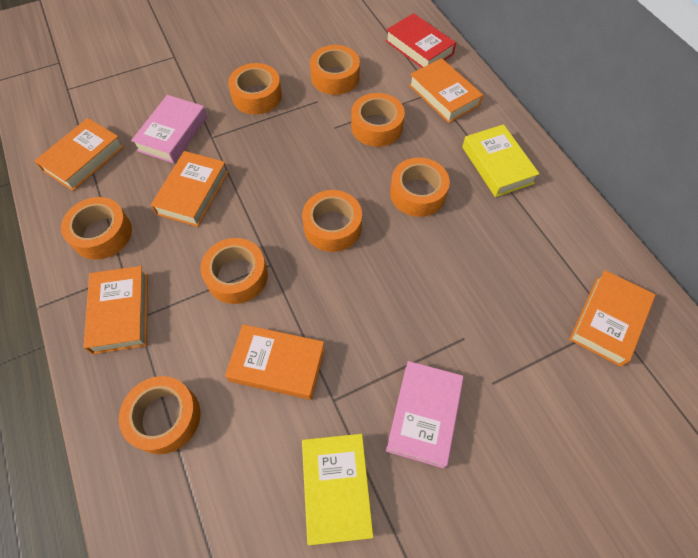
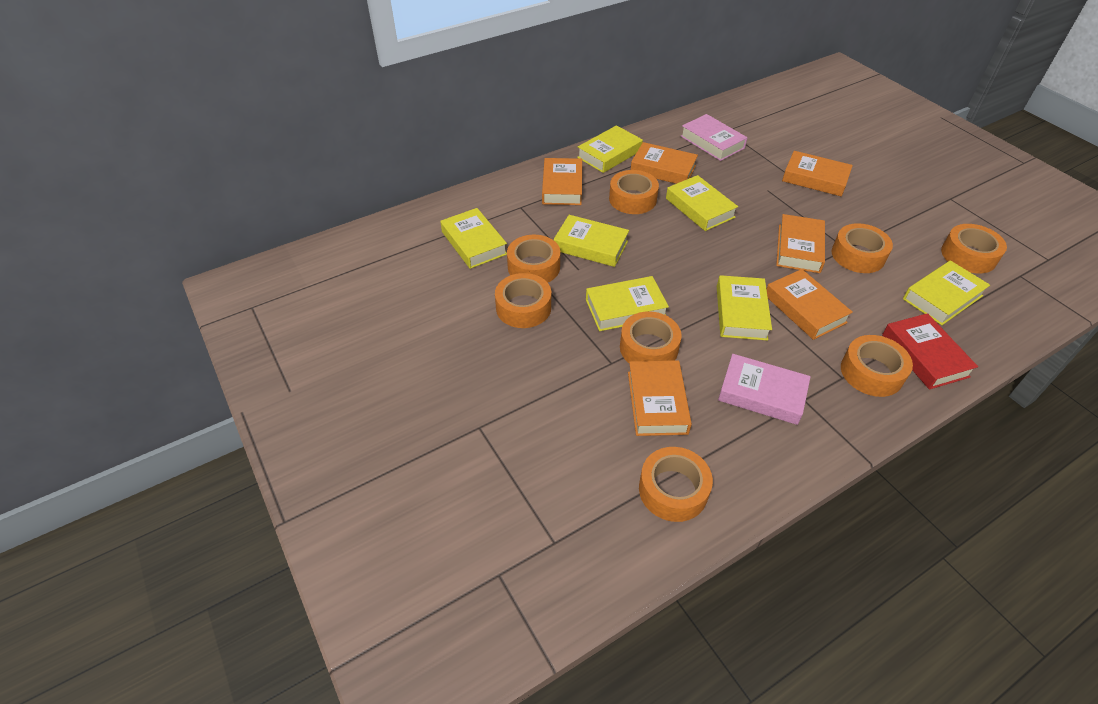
yellow book: 2 -> 7

